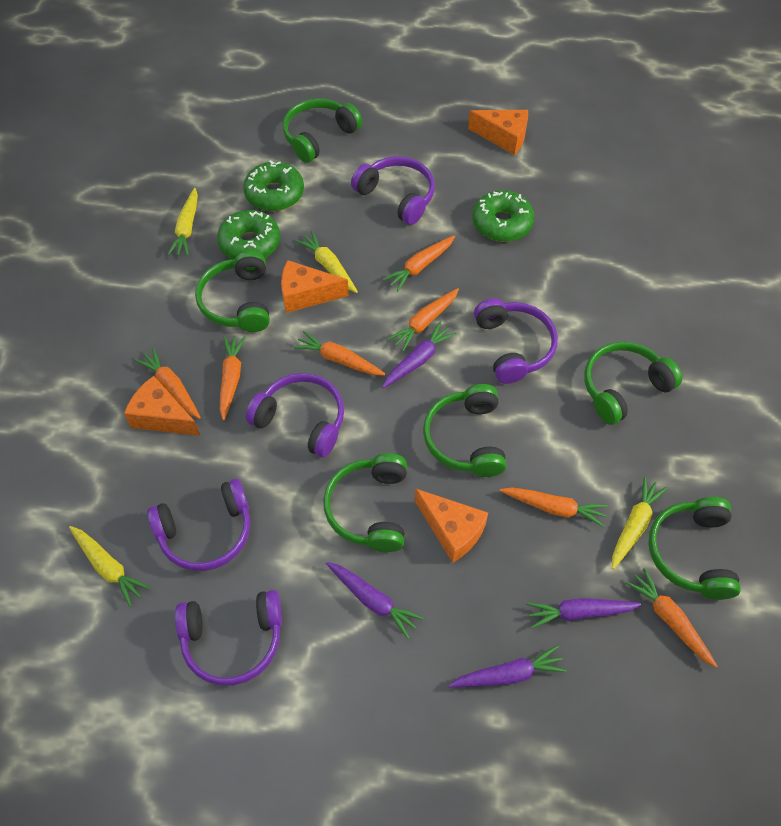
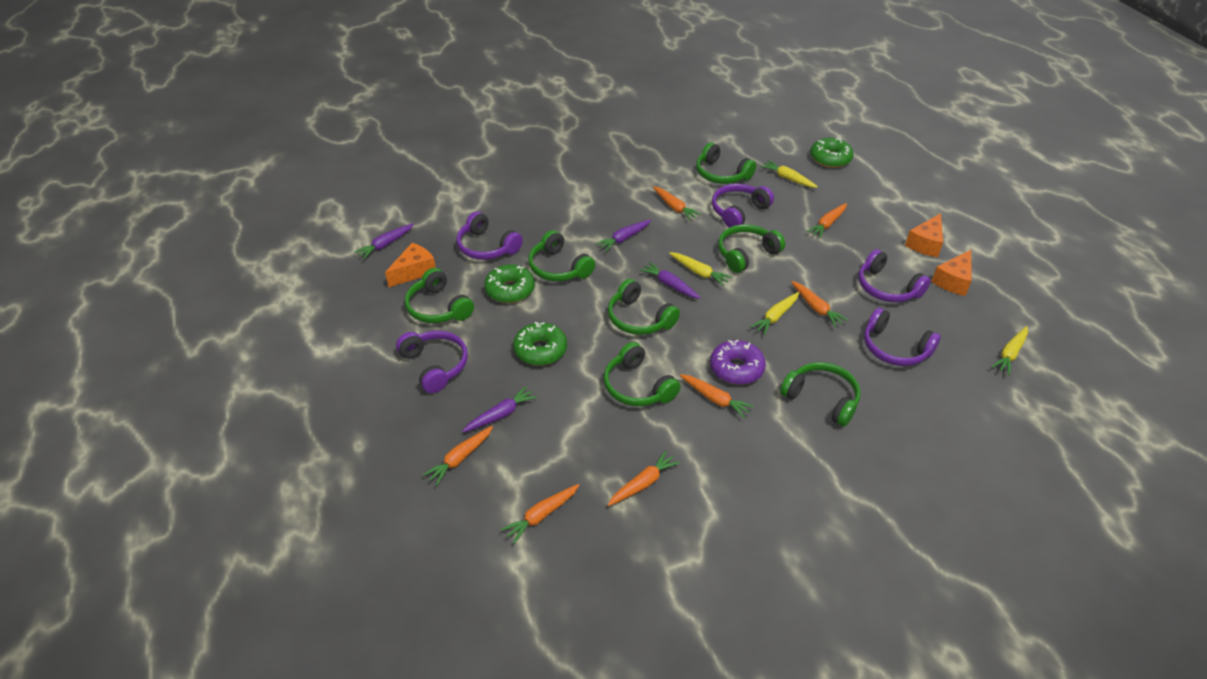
green headphones: 6 -> 7
orange cheese: 4 -> 3
purple donut: 0 -> 1

